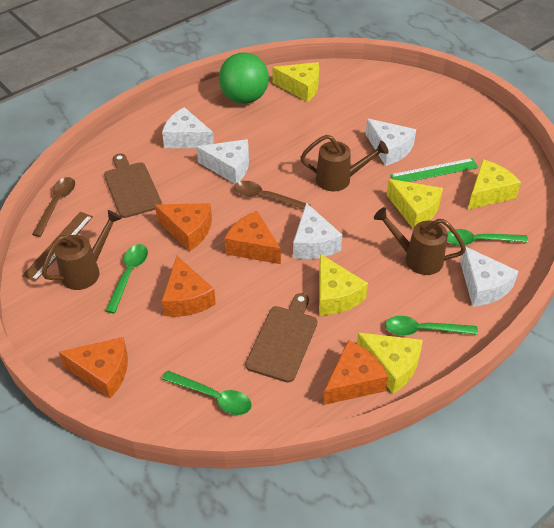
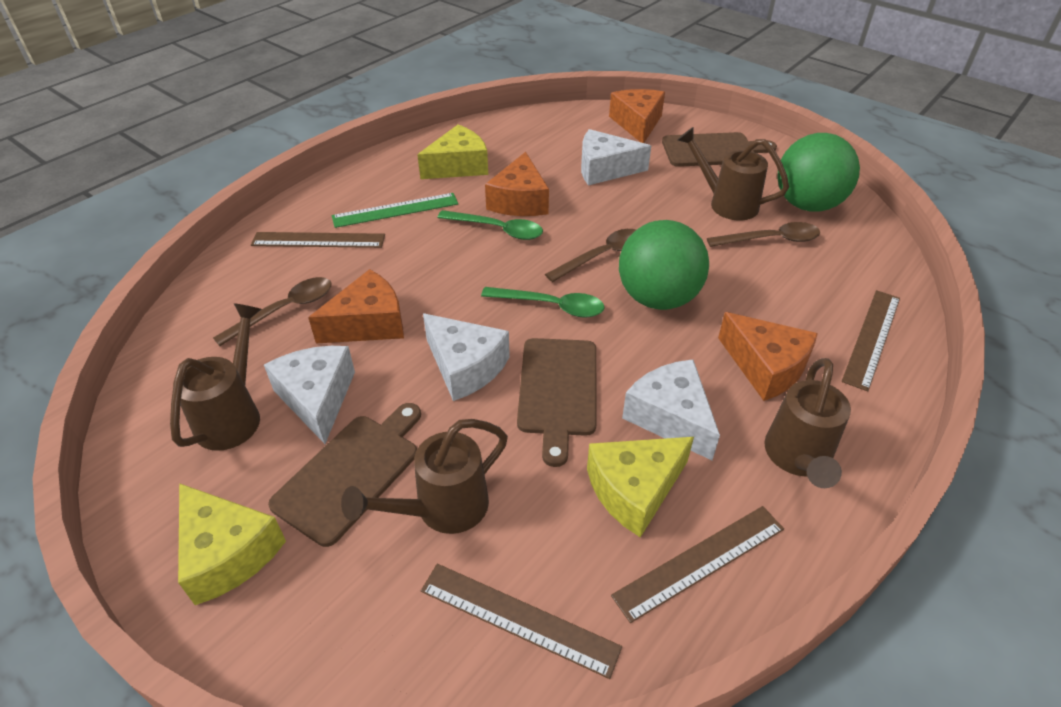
brown cutting board: 2 -> 3
brown ruler: 1 -> 4
brown spoon: 2 -> 3
brown watering can: 3 -> 4
green ball: 1 -> 2
green spoon: 4 -> 2
orange cheese: 5 -> 4
white cheese: 5 -> 4
yellow cheese: 5 -> 3

